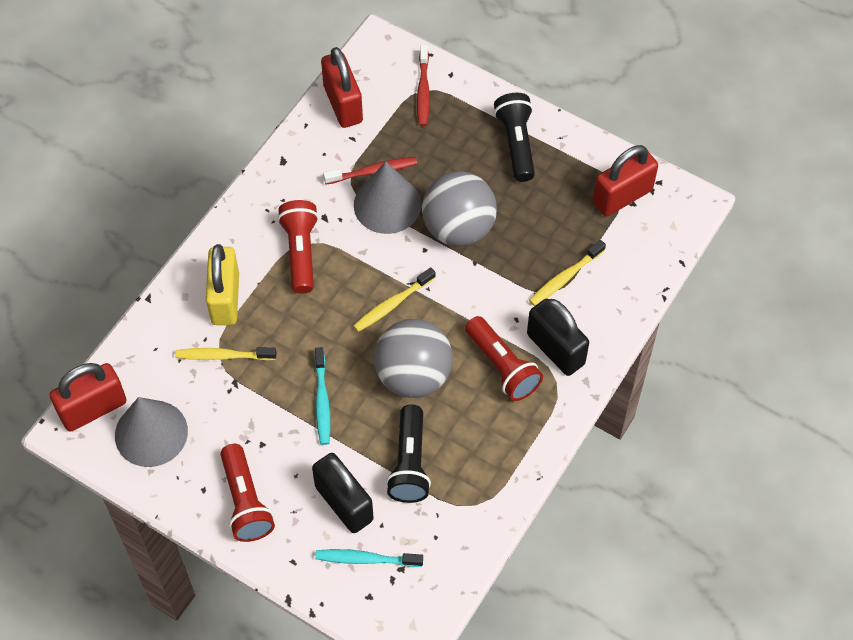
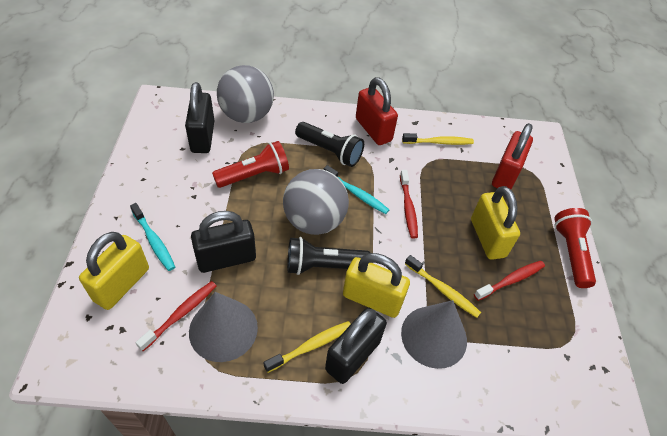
black padlock: 2 -> 3
red flashlight: 3 -> 2
red padlock: 3 -> 2
red toothbrush: 2 -> 3
yellow padlock: 1 -> 3

